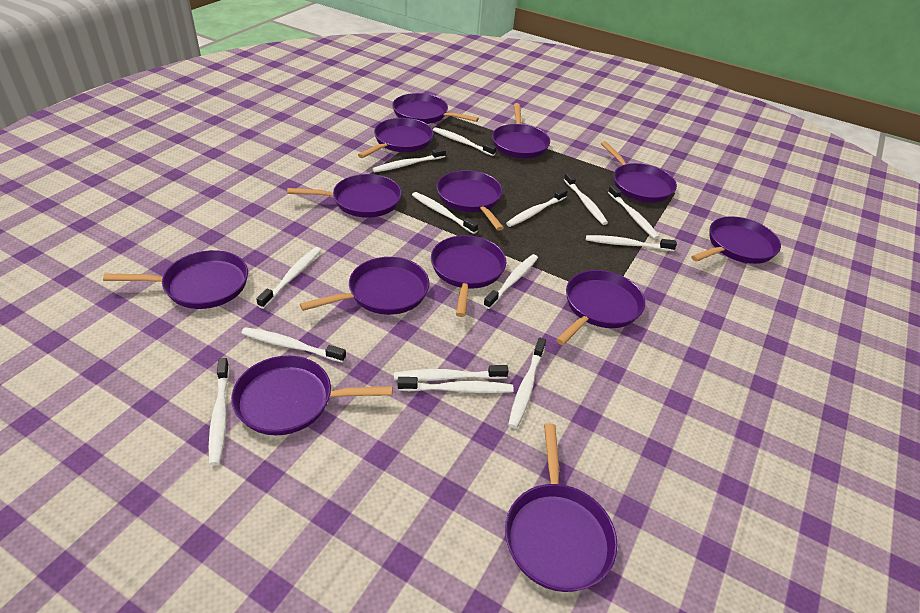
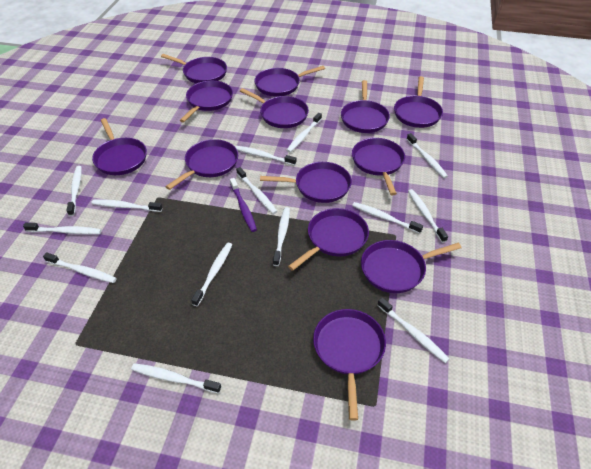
purple toothbrush: 0 -> 1

